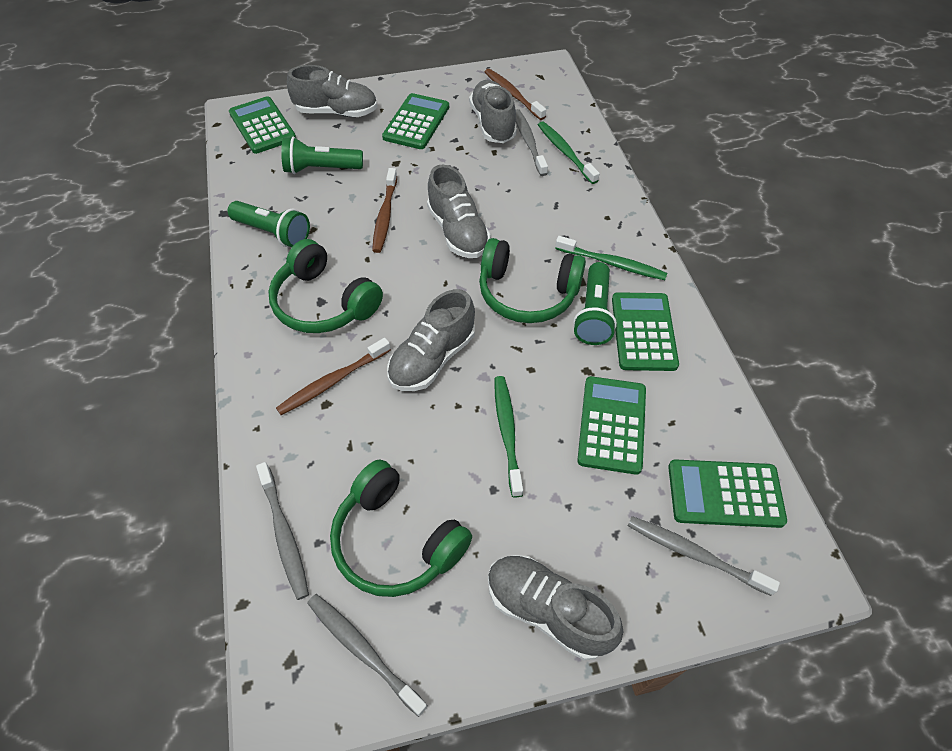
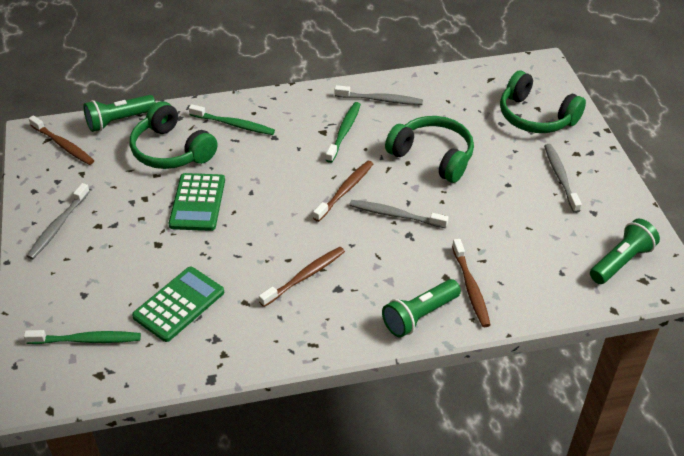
brown toothbrush: 3 -> 4
green calculator: 5 -> 2
grey shoe: 5 -> 0

